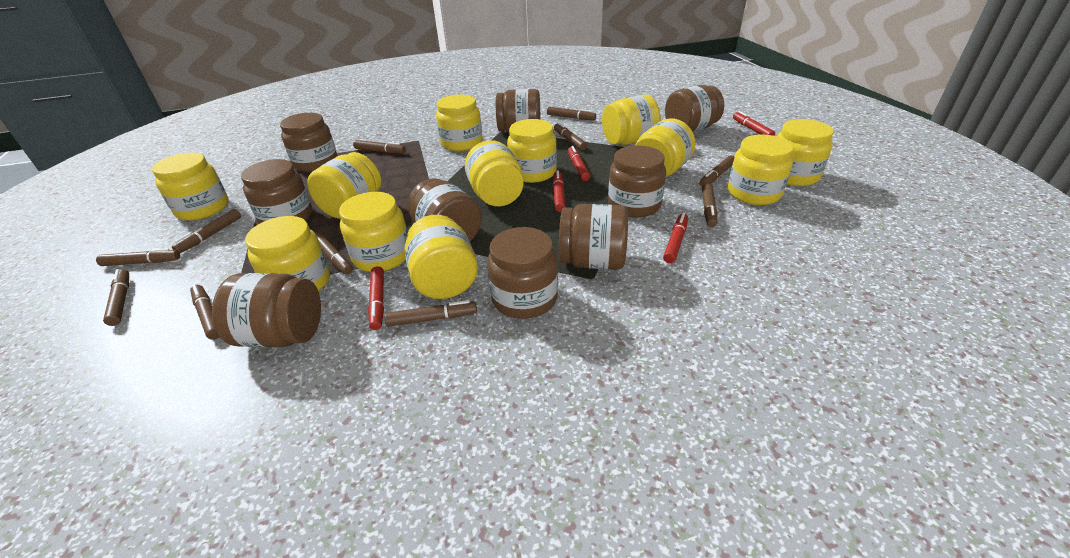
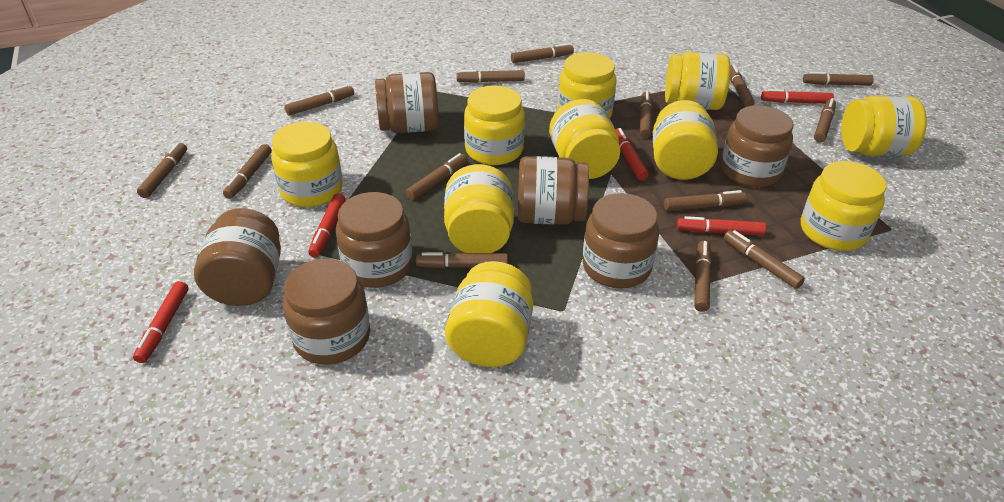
brown jar: 9 -> 7
brown marker: 11 -> 14
yellow jar: 12 -> 10

